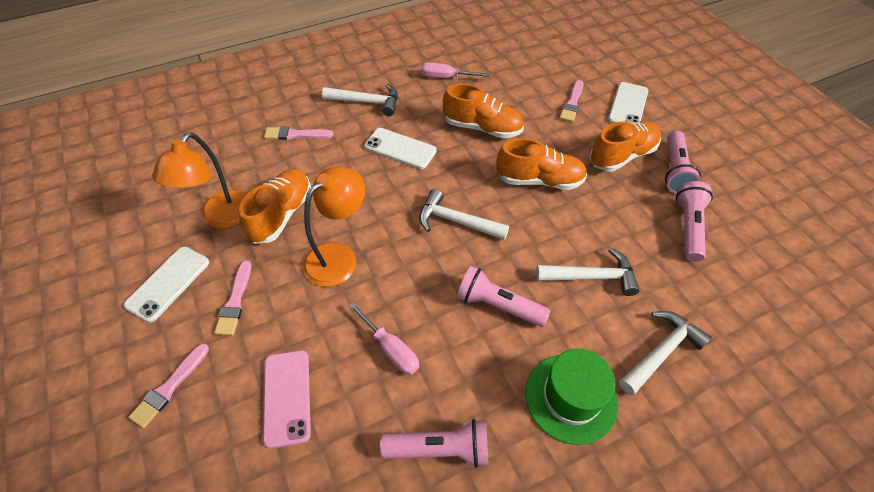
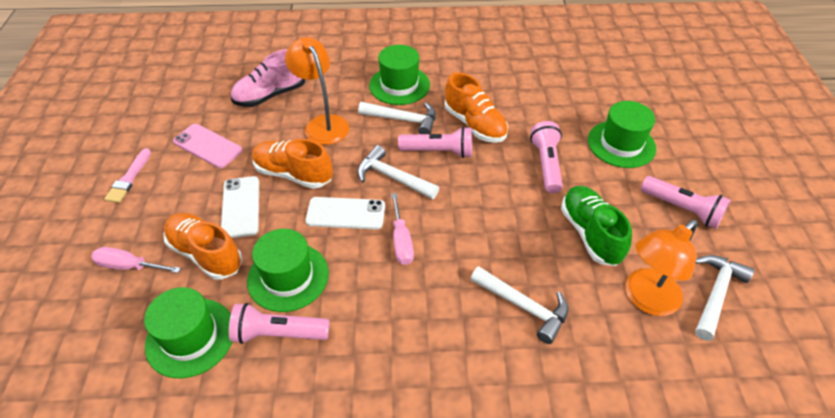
green hat: 1 -> 4
green shoe: 0 -> 1
orange shoe: 4 -> 3
pink brush: 4 -> 1
pink shoe: 0 -> 1
white phone: 3 -> 2

